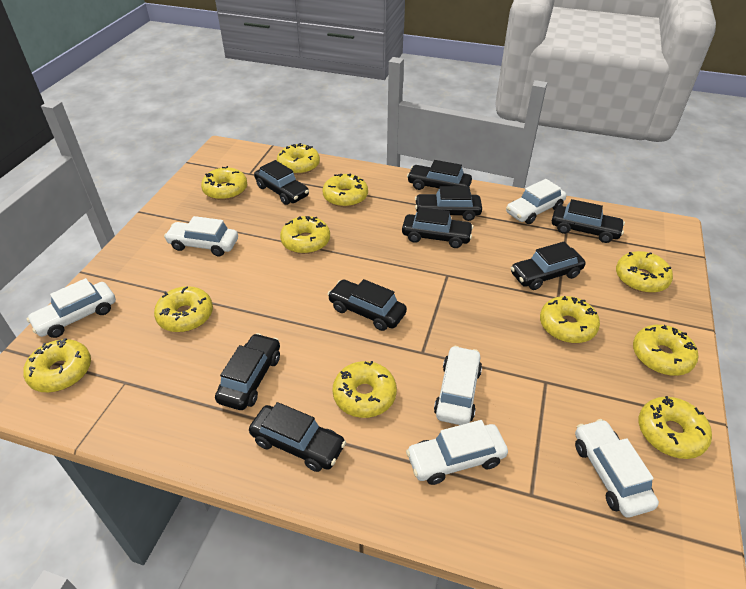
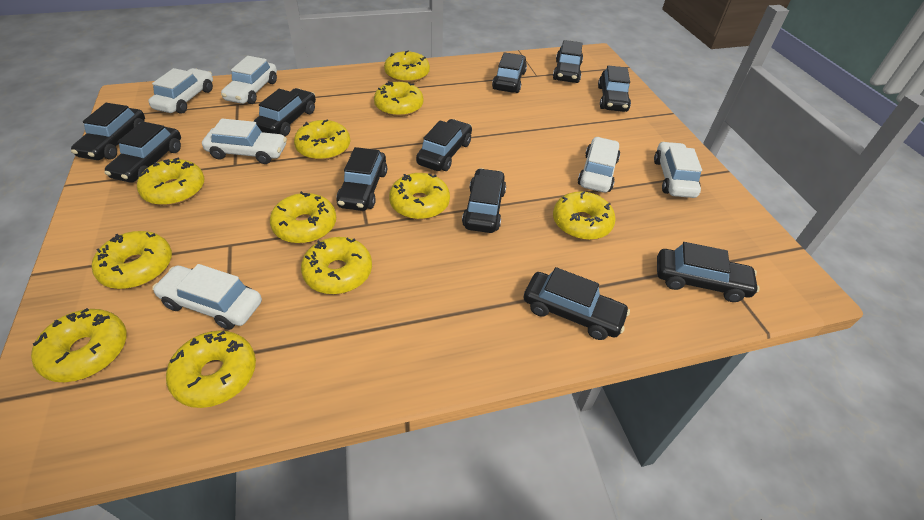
black car: 9 -> 11

